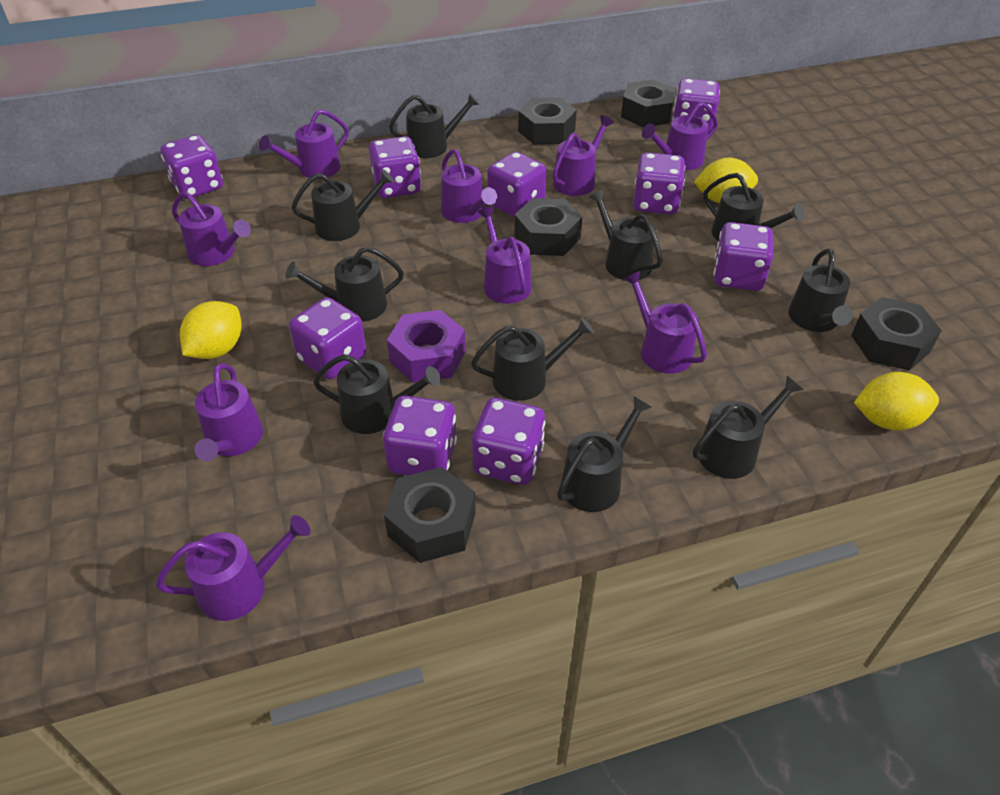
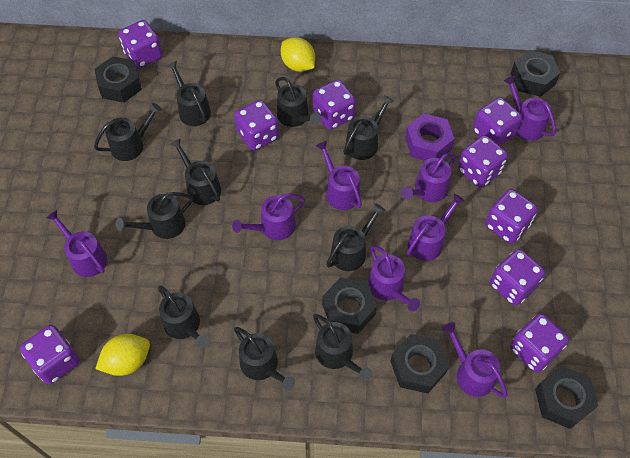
purple watering can: 9 -> 8
yellow lemon: 3 -> 2

